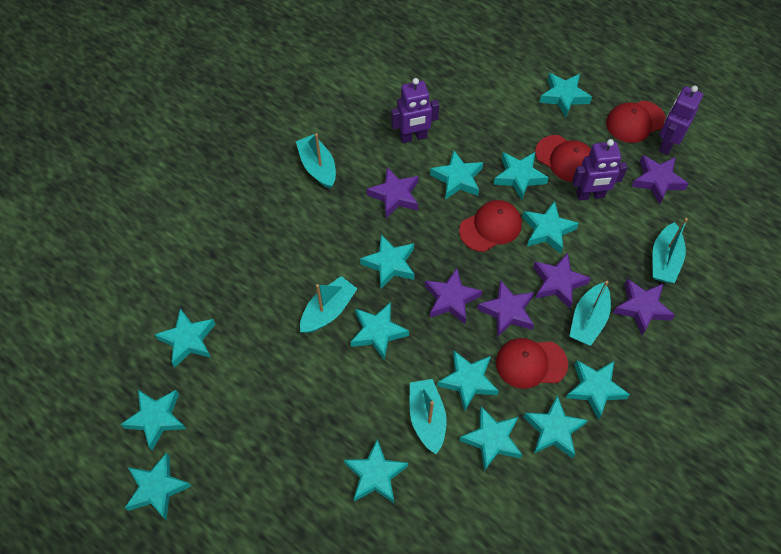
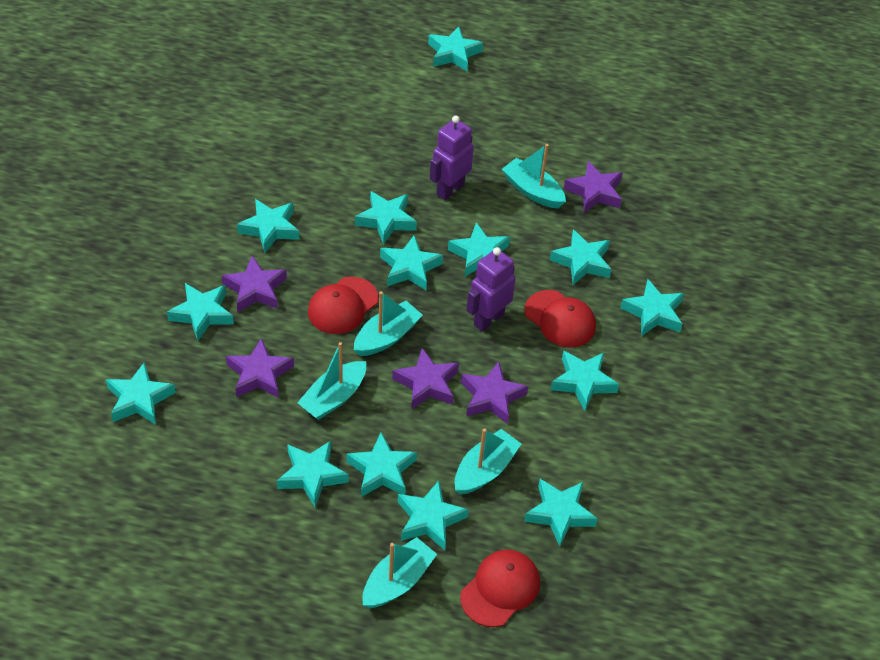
purple robot: 3 -> 2
purple star: 6 -> 5
red cap: 4 -> 3

